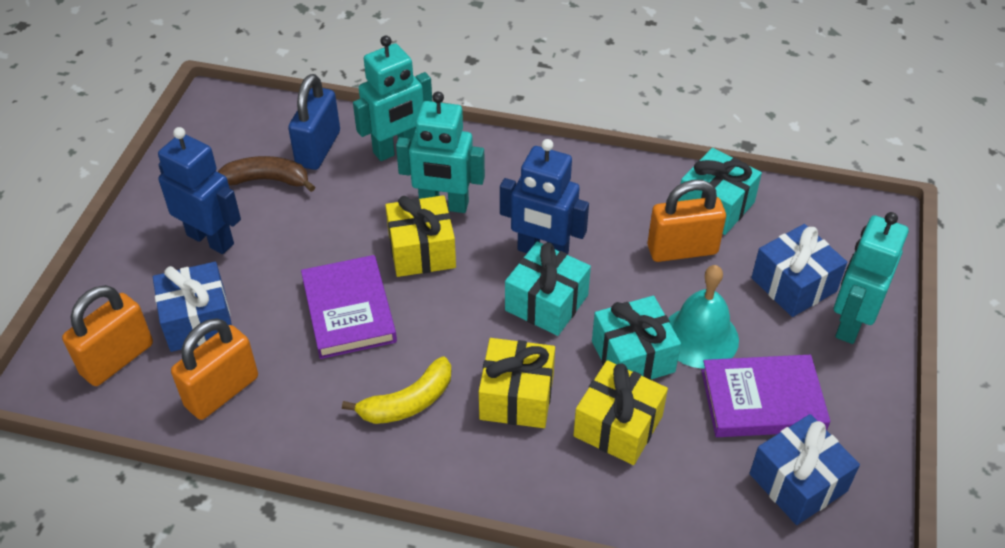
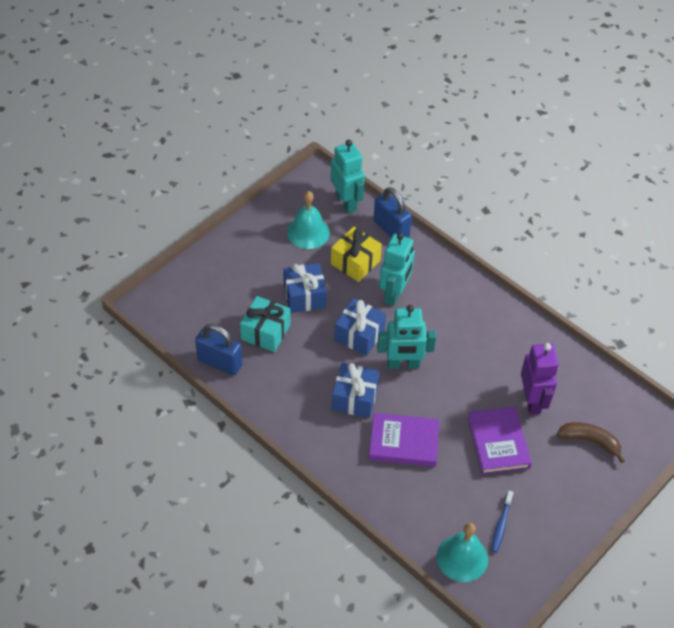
blue padlock: 1 -> 2
blue robot: 2 -> 0
blue toothbrush: 0 -> 1
orange padlock: 3 -> 0
purple robot: 0 -> 1
turquoise bell: 1 -> 2
turquoise gift: 3 -> 1
yellow banana: 1 -> 0
yellow gift: 3 -> 1

